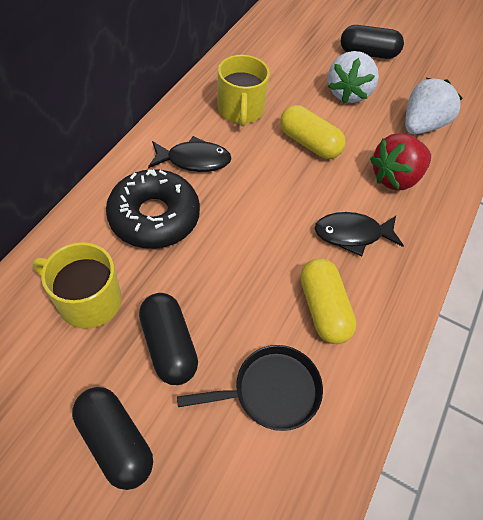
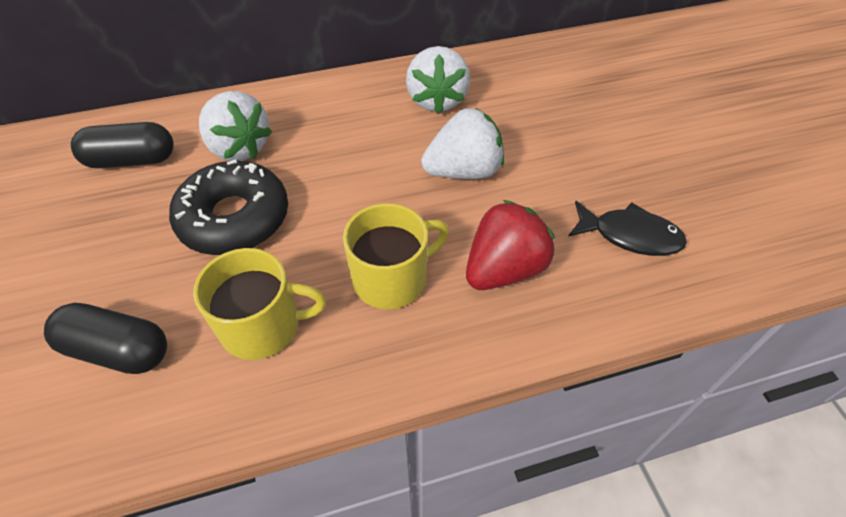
black capsule: 3 -> 2
black fish: 2 -> 1
black pan: 1 -> 0
white strawberry: 2 -> 3
yellow capsule: 2 -> 0

